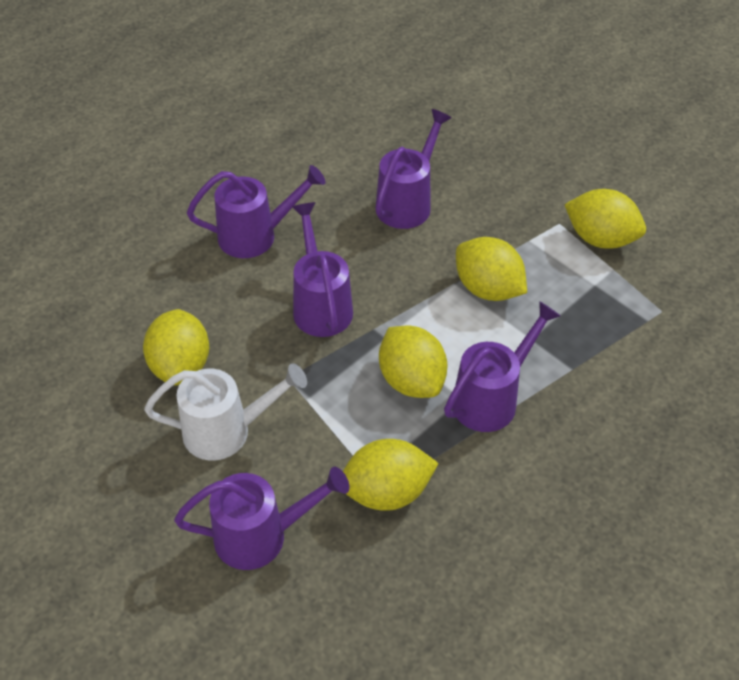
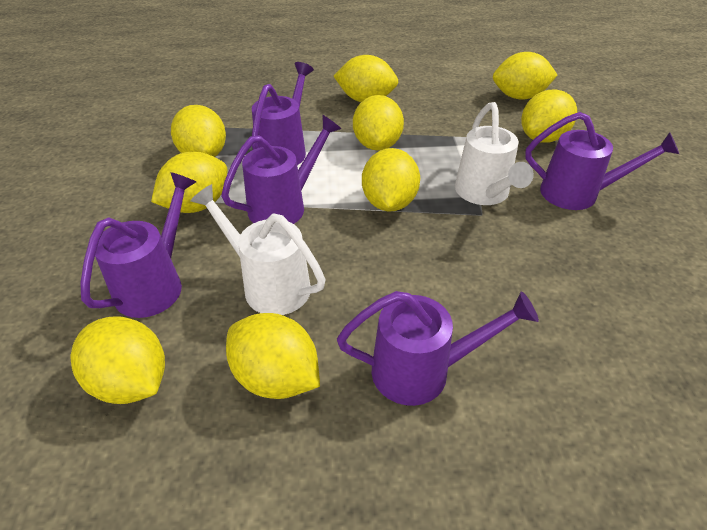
white watering can: 1 -> 2
yellow lemon: 5 -> 9

